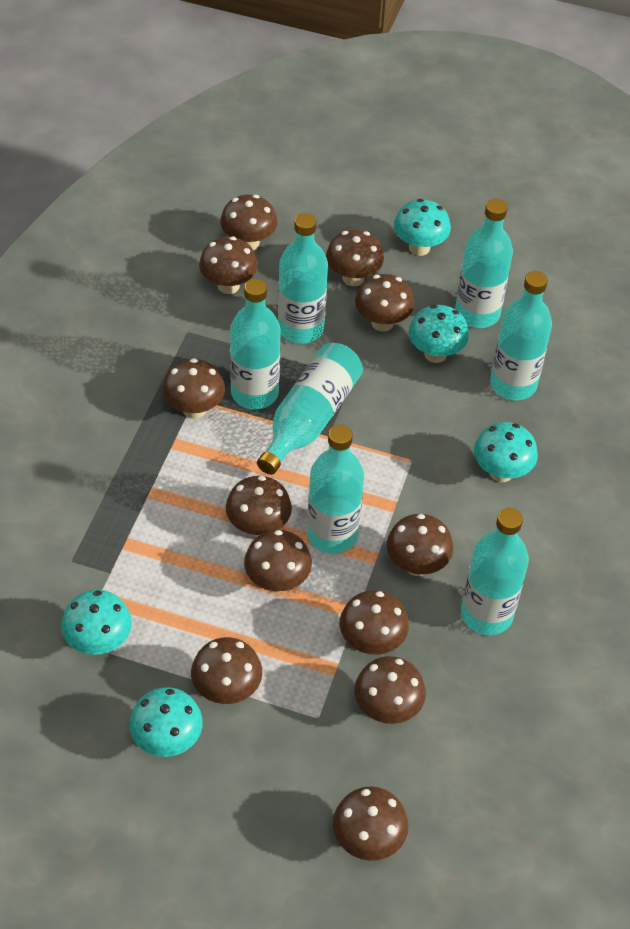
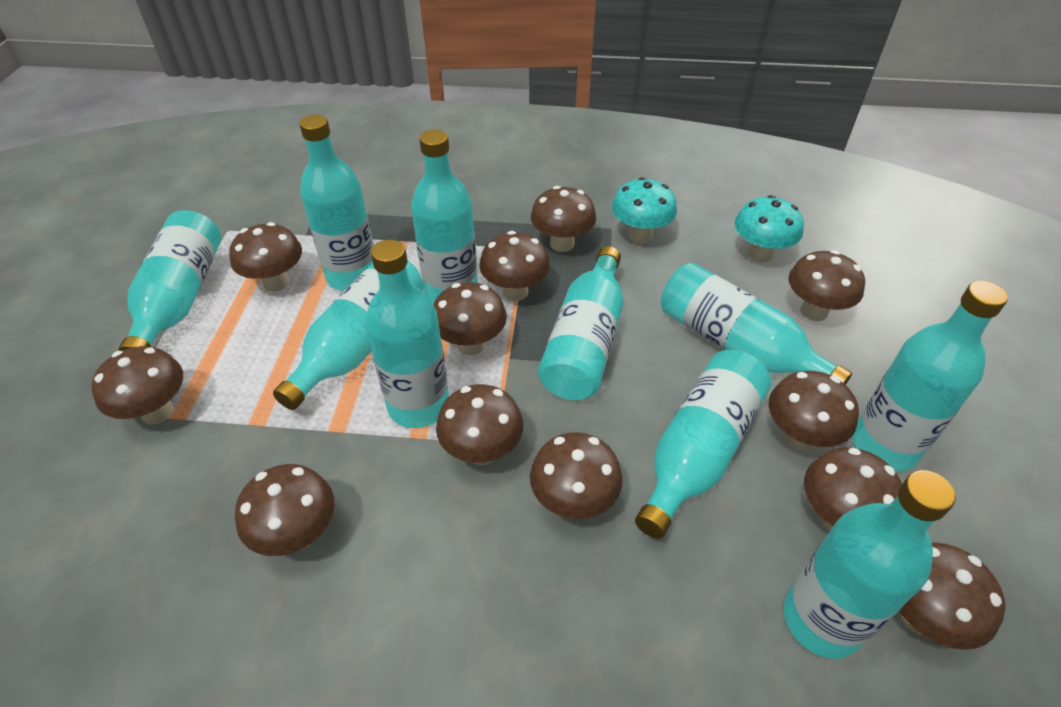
turquoise bottle: 7 -> 10
turquoise mushroom: 5 -> 2

